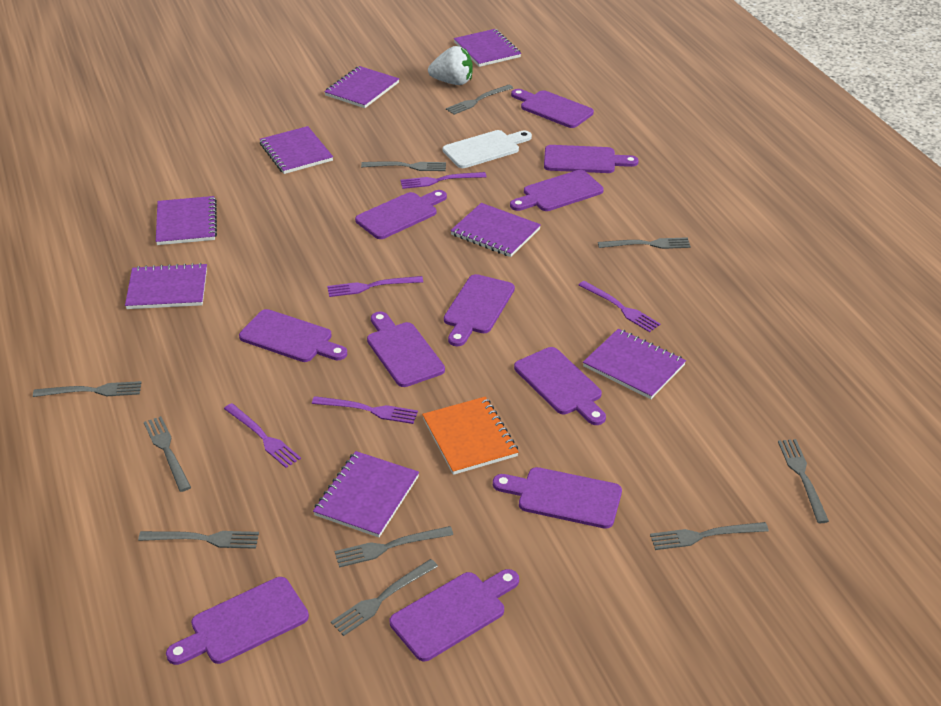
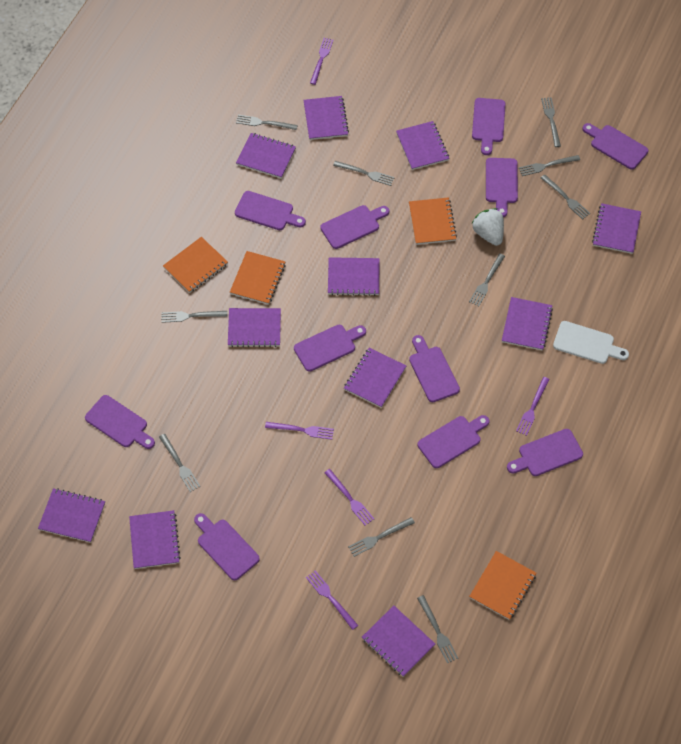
orange notebook: 1 -> 4
purple notebook: 8 -> 11

